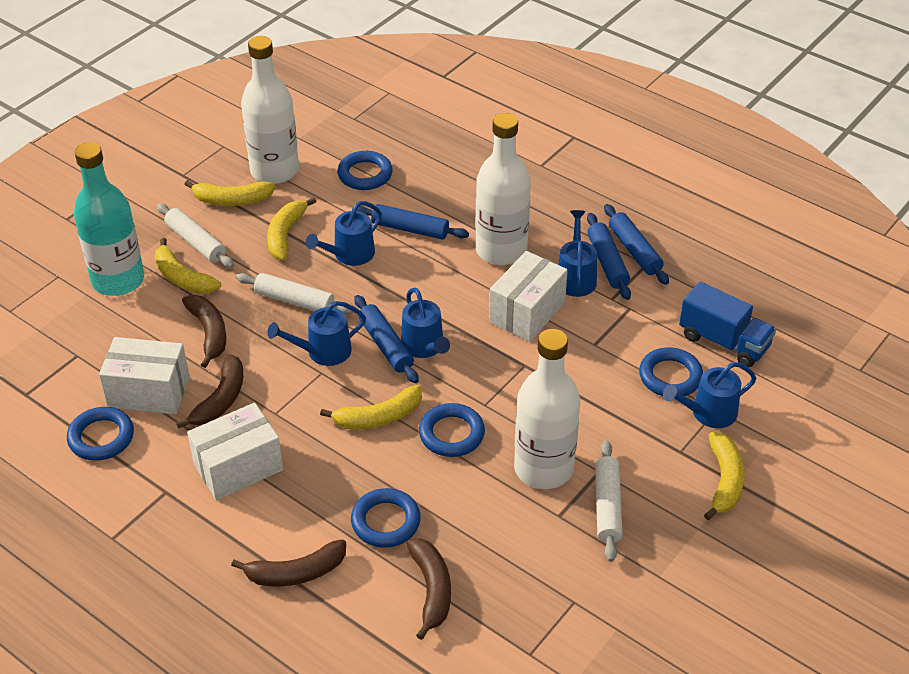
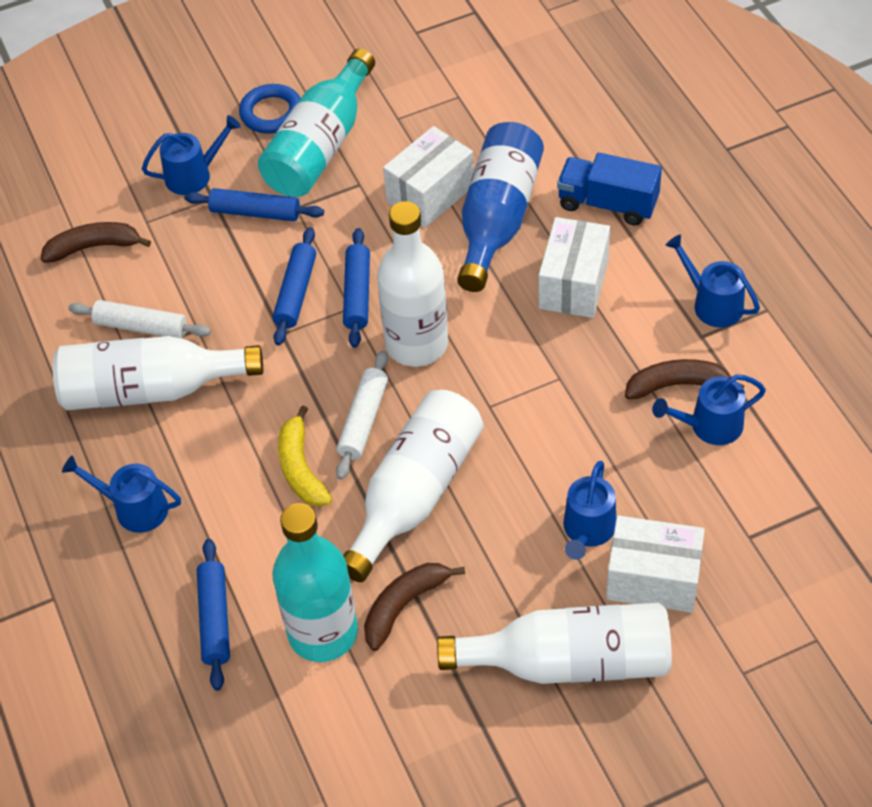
blue bottle: 0 -> 1
blue ring: 5 -> 1
brown banana: 4 -> 3
turquoise bottle: 1 -> 2
white bottle: 3 -> 4
white rolling pin: 3 -> 2
yellow banana: 5 -> 1

